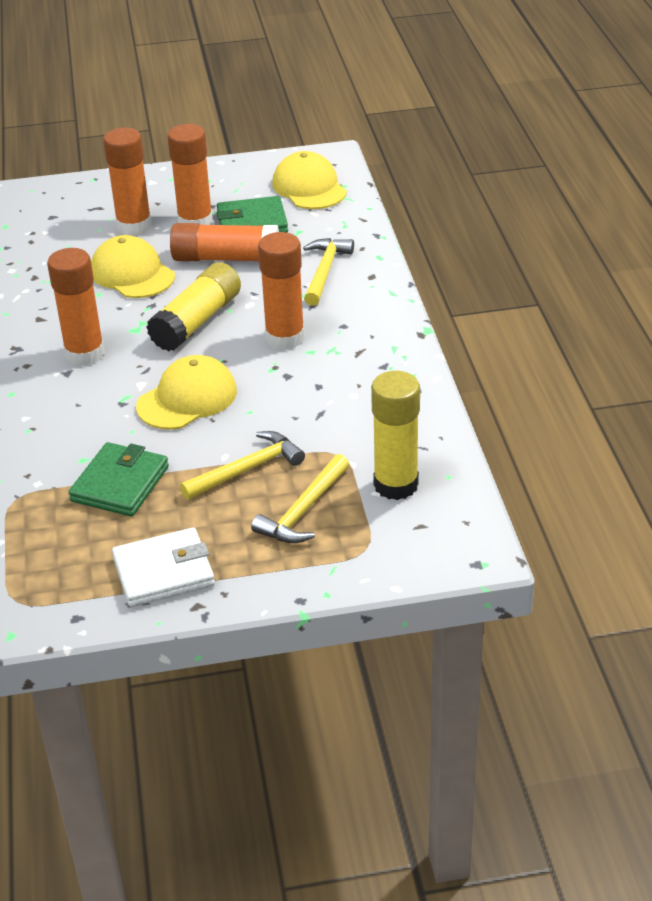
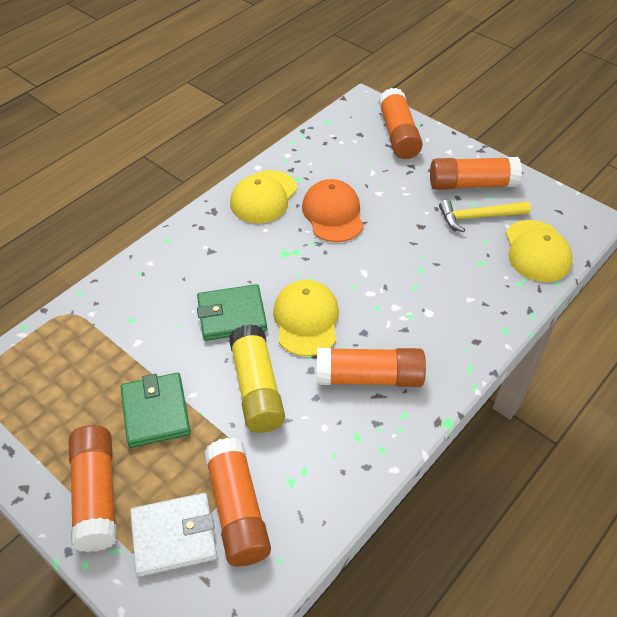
orange cap: 0 -> 1
yellow glue stick: 2 -> 1
yellow hammer: 3 -> 1

